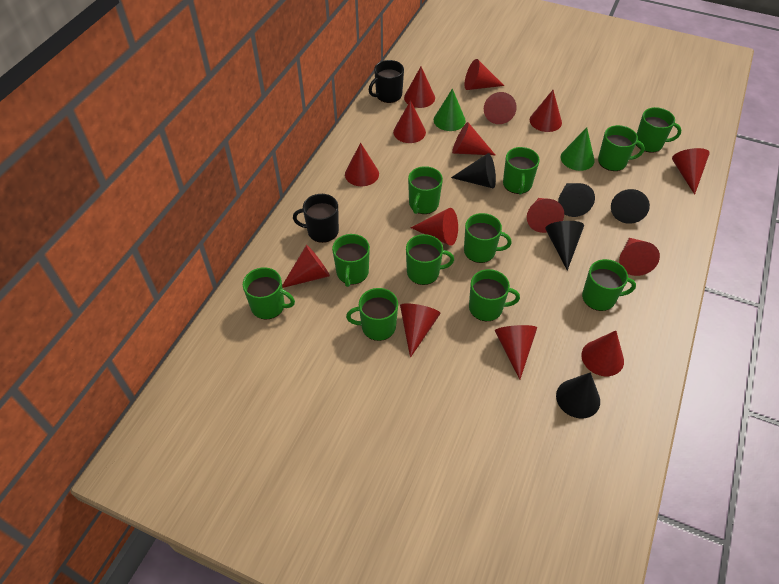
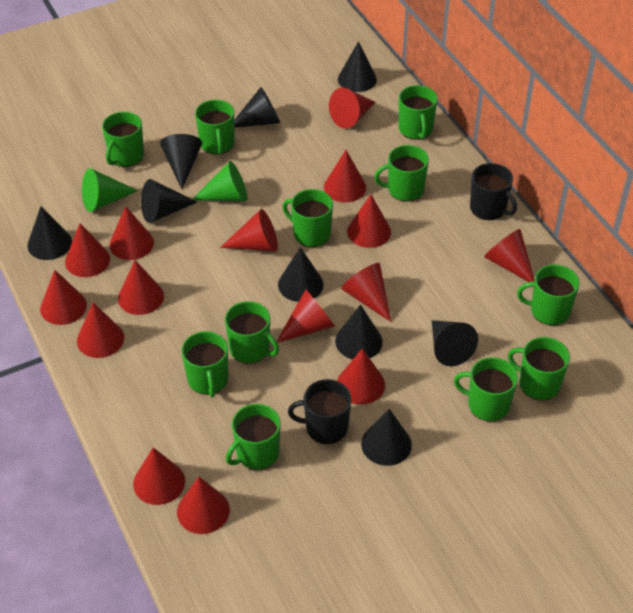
black cone: 5 -> 9

